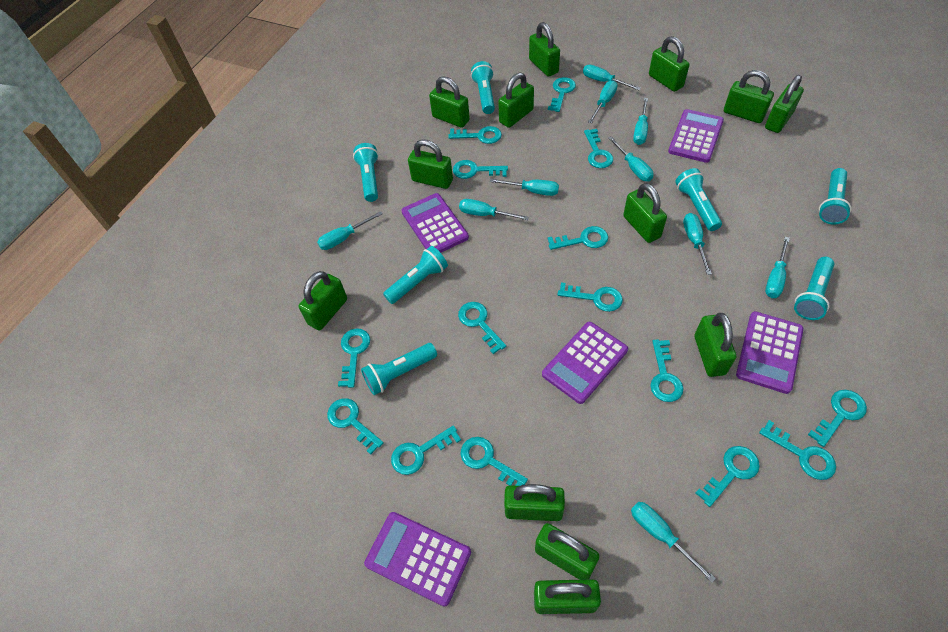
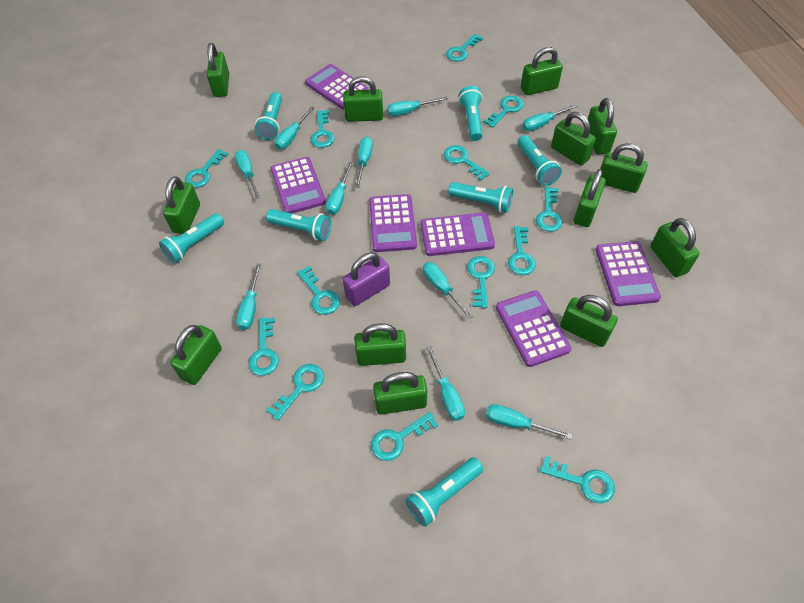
purple calculator: 5 -> 6
purple padlock: 0 -> 1
turquoise key: 15 -> 13

